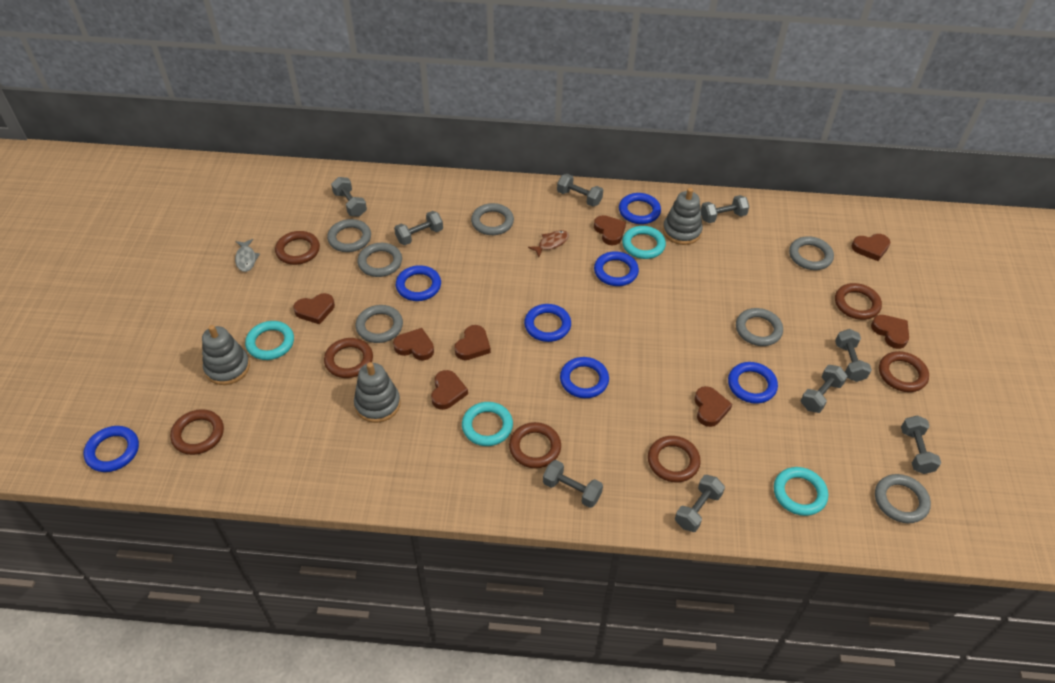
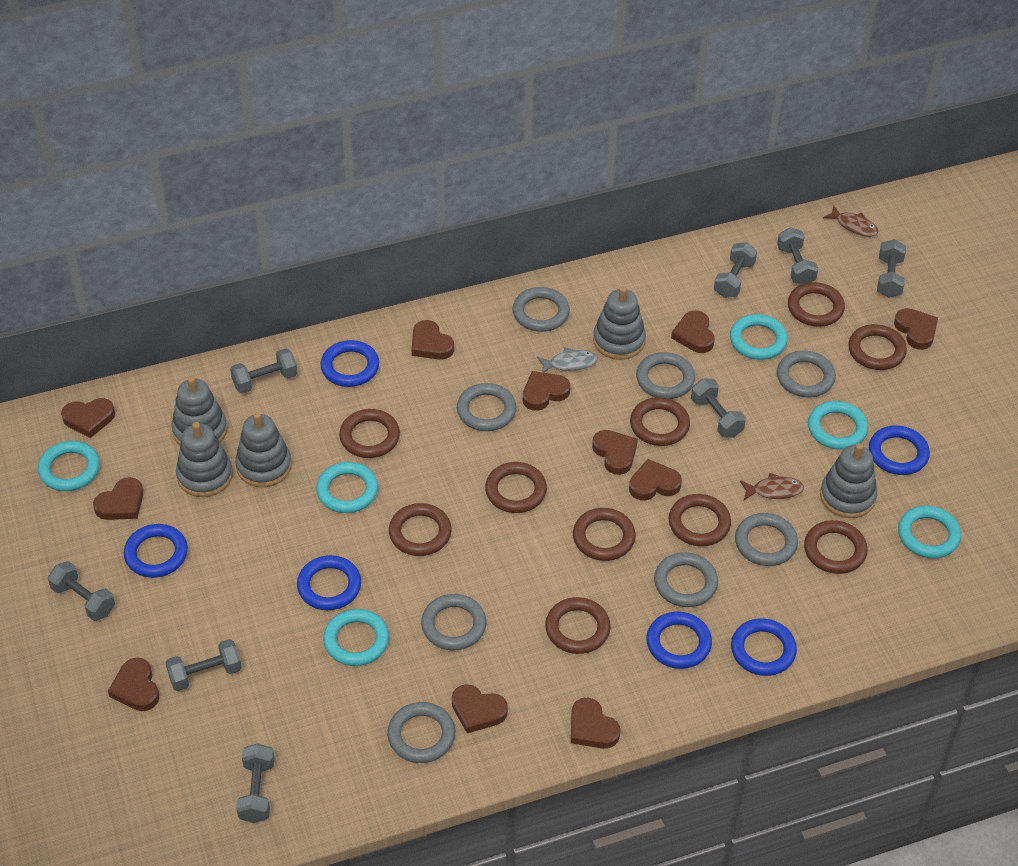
blue ring: 7 -> 6
brown fish: 1 -> 2
brown heart: 8 -> 11
brown ring: 7 -> 10
grey dumbbell: 9 -> 8
grey ring: 7 -> 8
grey stacking toy: 3 -> 5
turquoise ring: 4 -> 6

